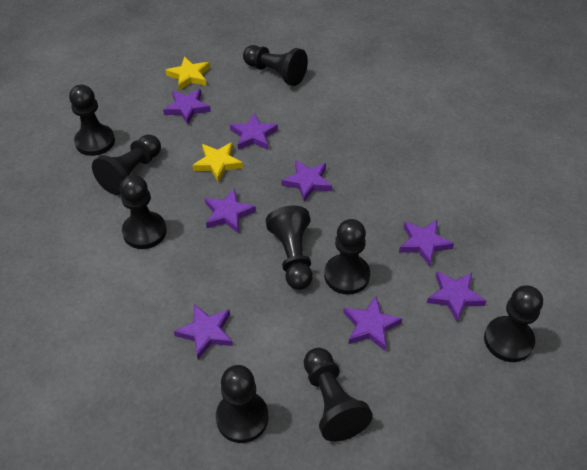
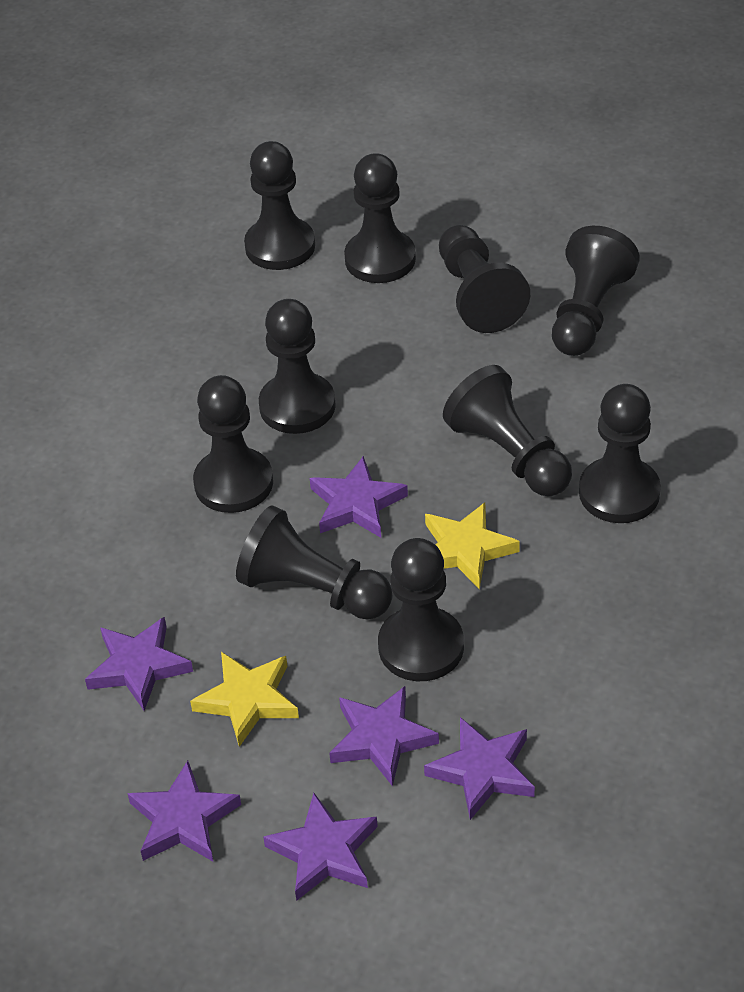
black pawn: 9 -> 10
purple star: 8 -> 6

